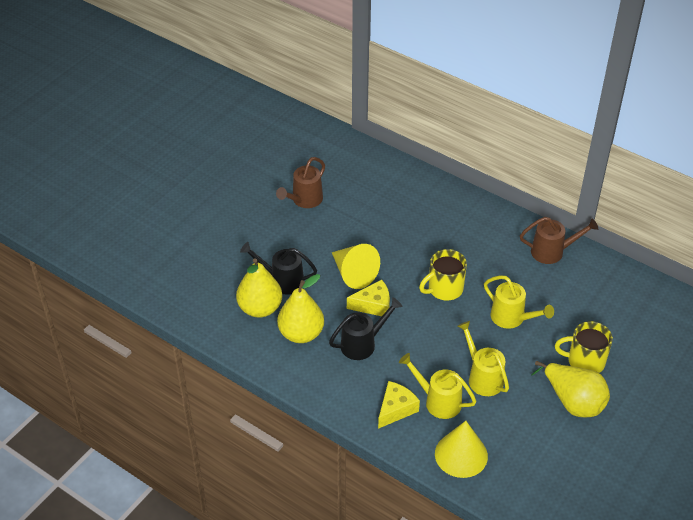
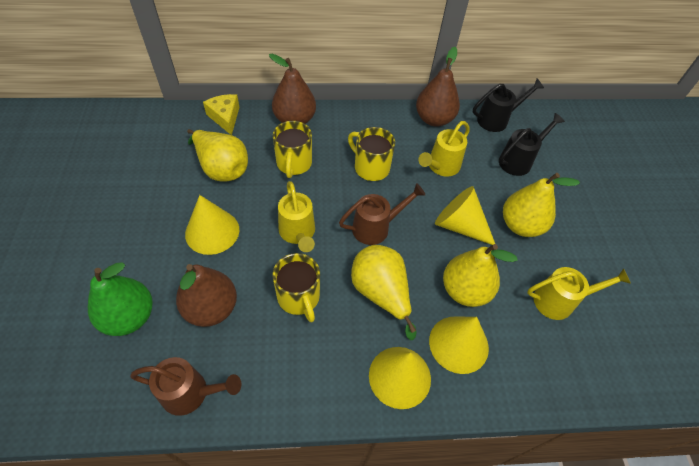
brown pear: 0 -> 3
green pear: 0 -> 1
yellow cheese: 2 -> 1
yellow cone: 2 -> 4
yellow mug: 2 -> 3
yellow pear: 3 -> 4

